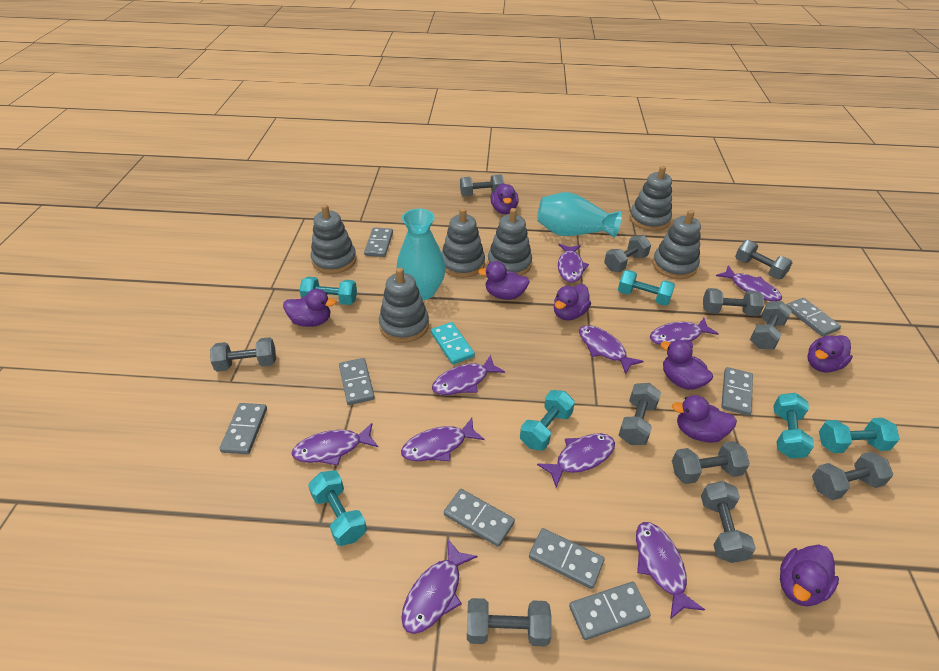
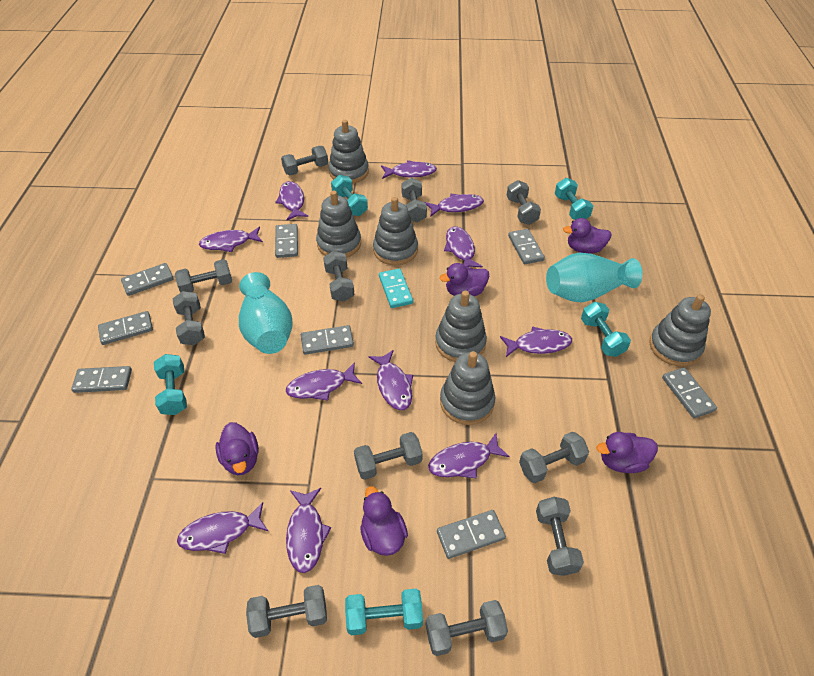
purple duck: 8 -> 5
purple fish: 10 -> 11
turquoise dumbbell: 6 -> 5

